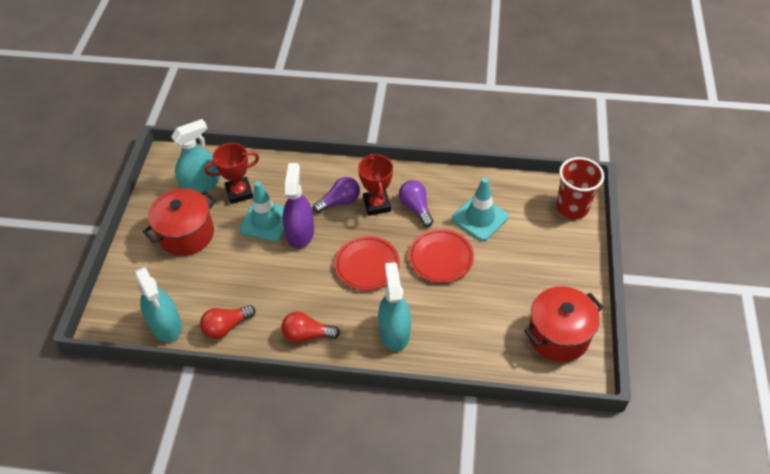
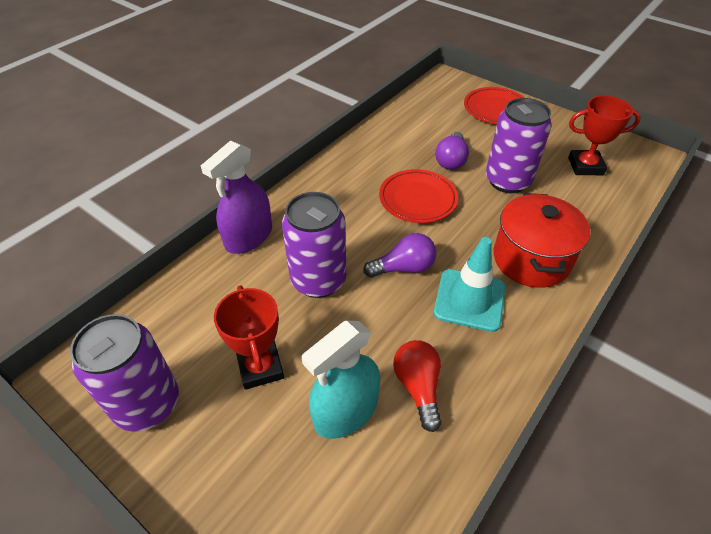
purple can: 0 -> 3
red cup: 1 -> 0
red light bulb: 2 -> 1
red pot: 2 -> 1
turquoise spray bottle: 3 -> 1
turquoise traffic cone: 2 -> 1

